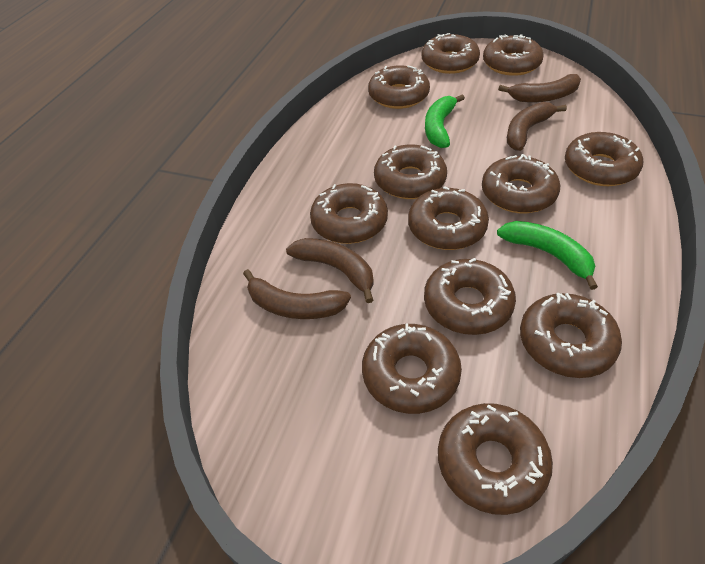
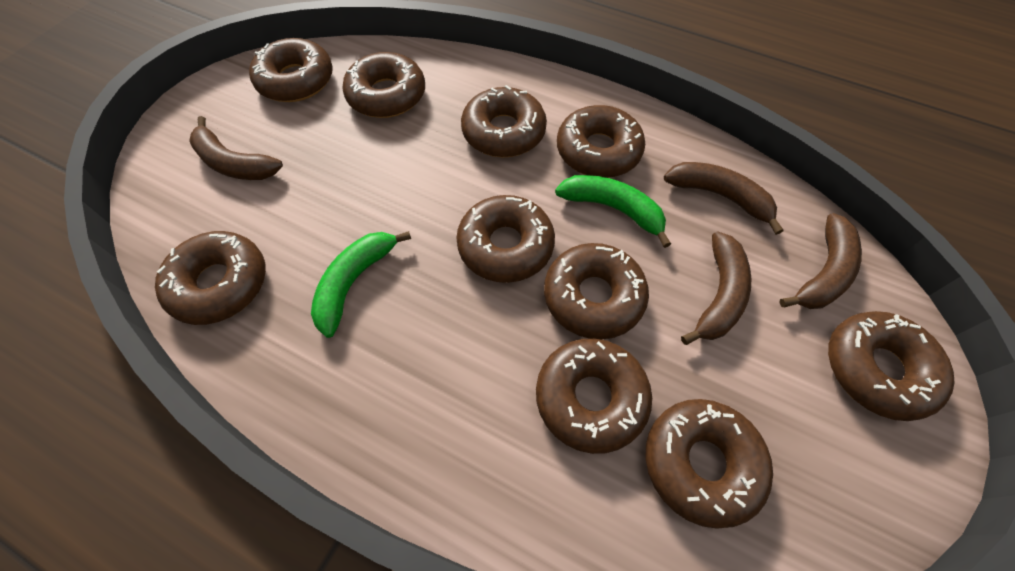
brown donut: 12 -> 10

